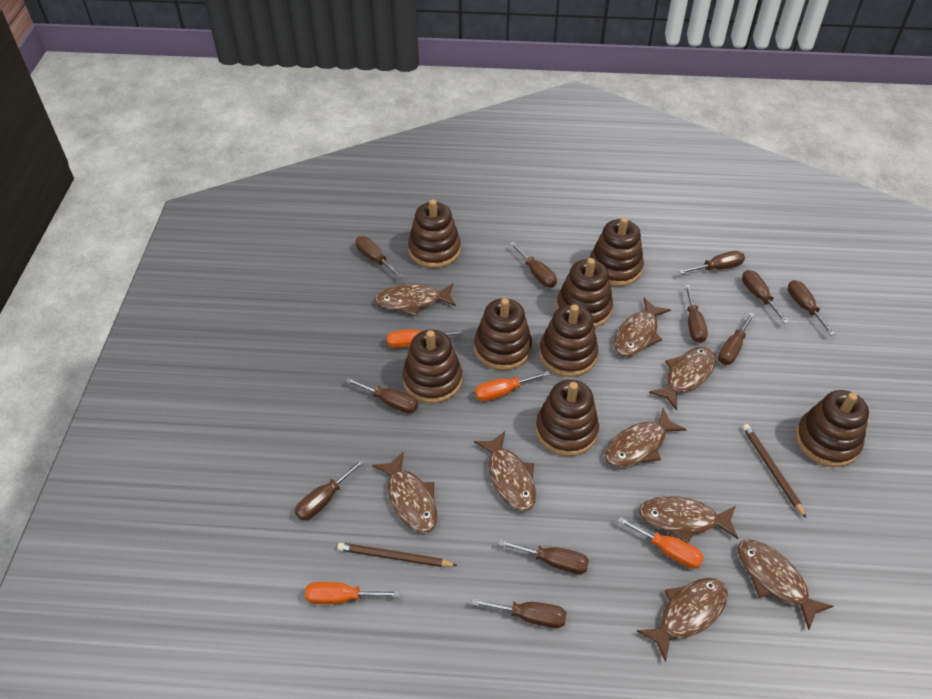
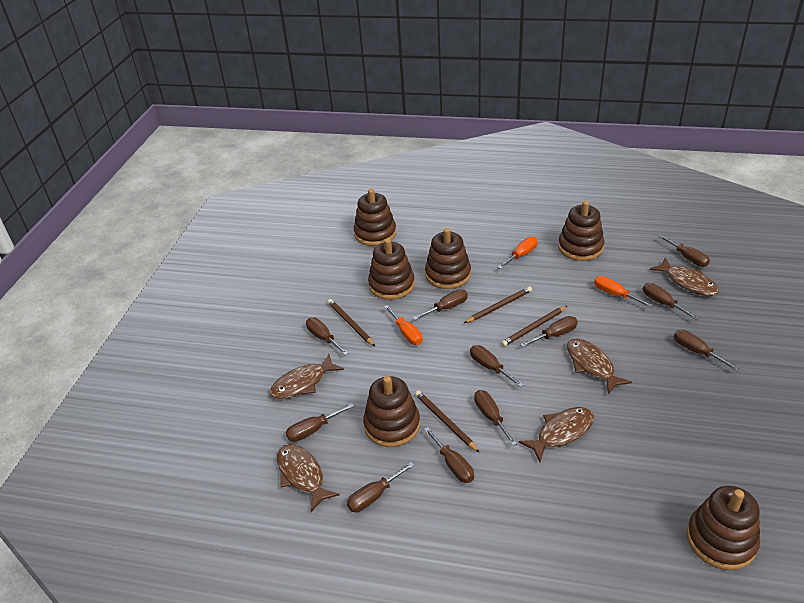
brown fish: 9 -> 5
brown pencil: 2 -> 4
brown stacking toy: 8 -> 6
orange screwdriver: 4 -> 3

